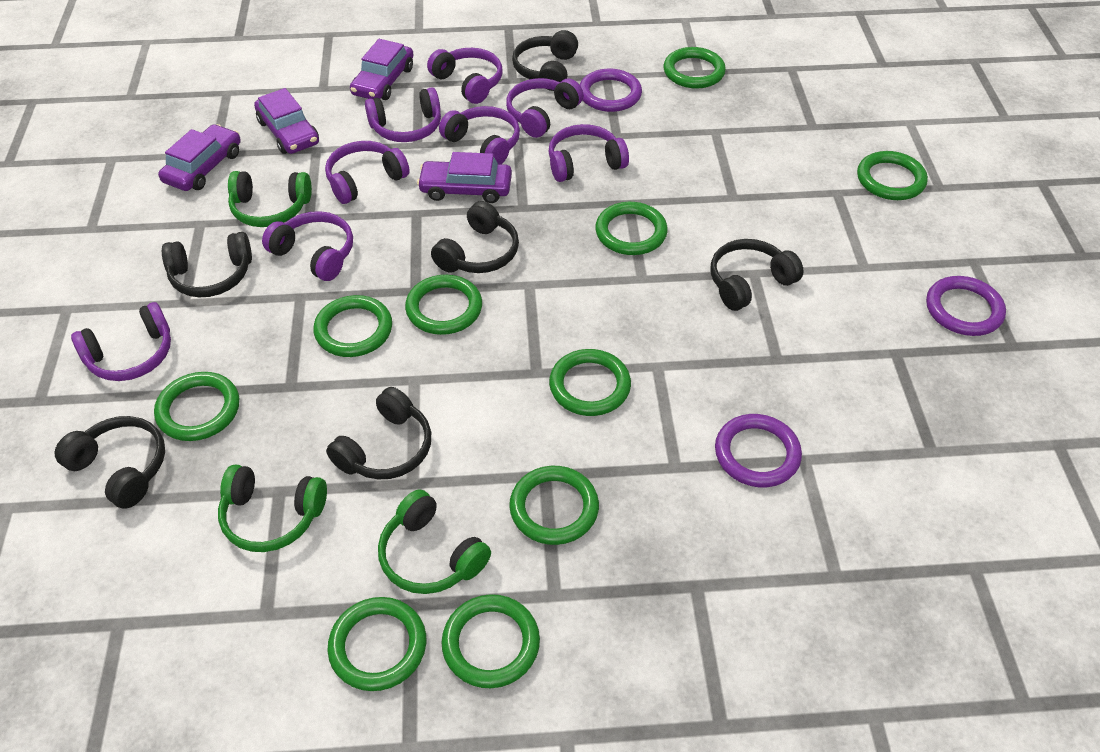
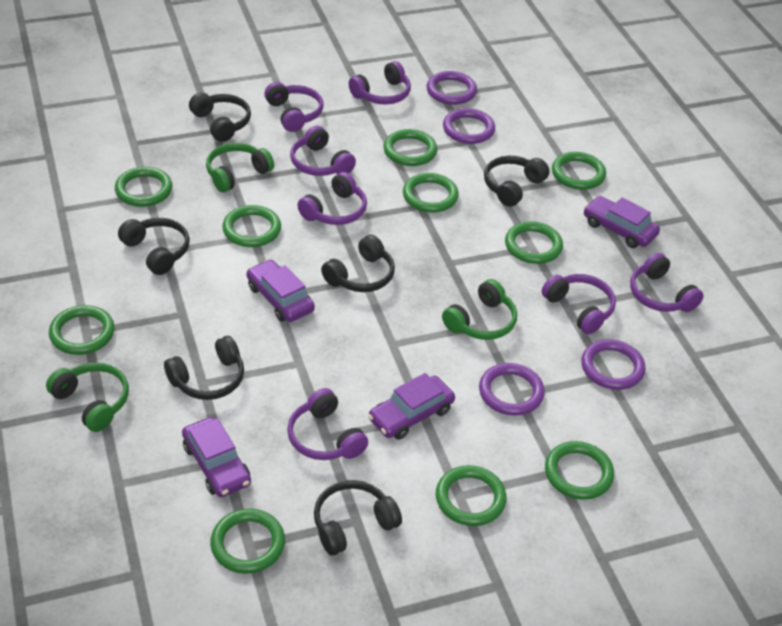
purple headphones: 8 -> 7
purple ring: 3 -> 4

